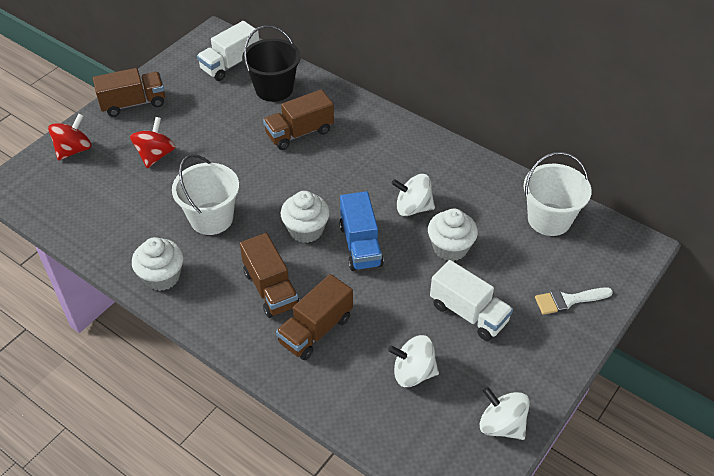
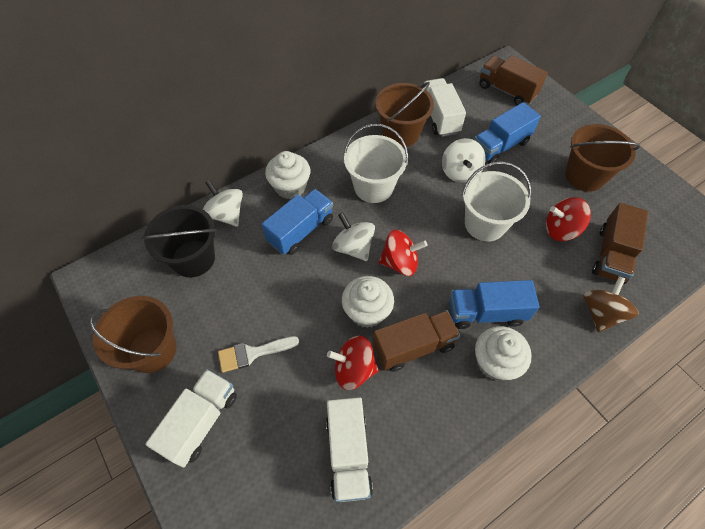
blue truck: 1 -> 3
brown bucket: 0 -> 3
brown spinning top: 0 -> 1
brown truck: 4 -> 3
red spinning top: 2 -> 3
white truck: 2 -> 3

